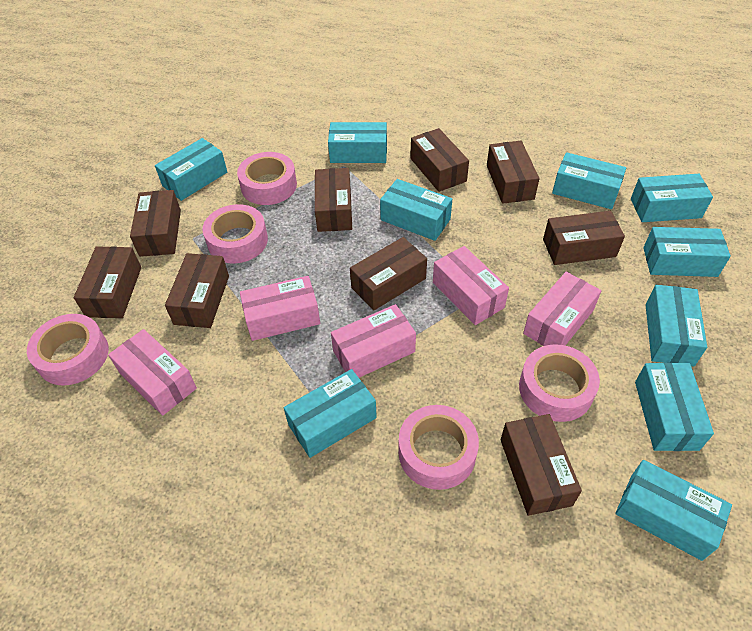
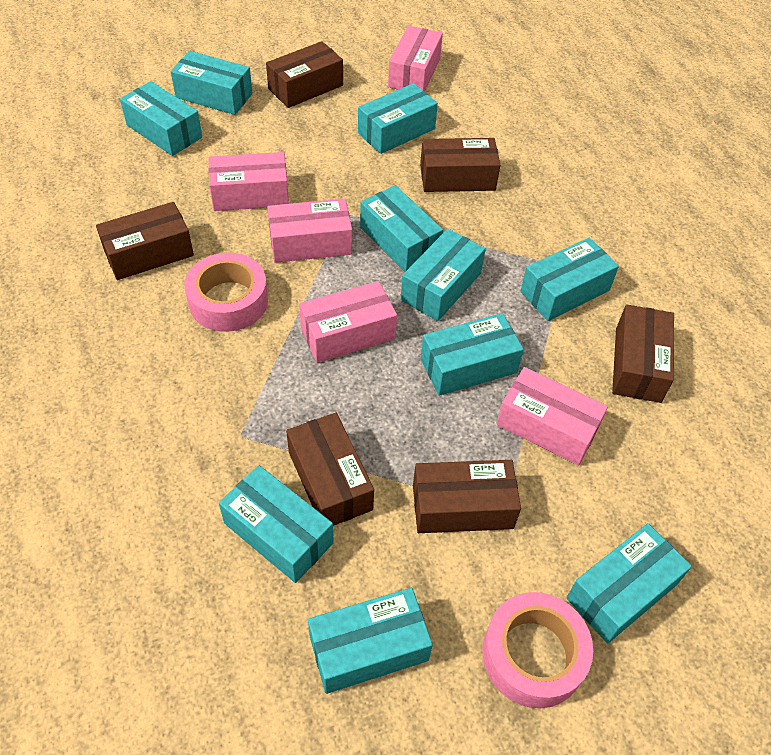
brown box: 9 -> 6
pink tape: 5 -> 2

